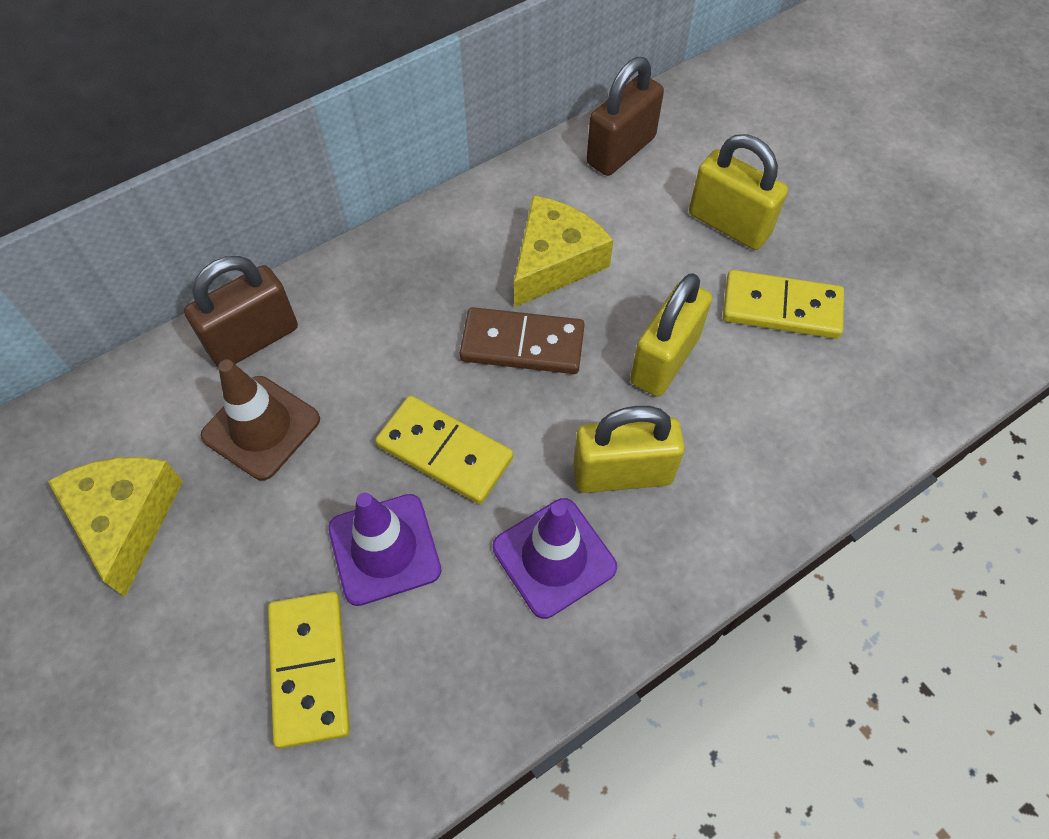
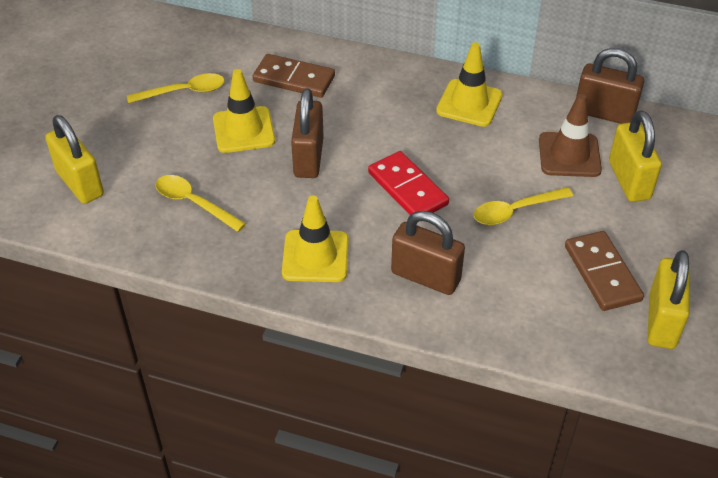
brown domino: 1 -> 2
brown padlock: 2 -> 3
purple traffic cone: 2 -> 0
red domino: 0 -> 1
yellow cheese: 2 -> 0
yellow domino: 3 -> 0
yellow spoon: 0 -> 3
yellow traffic cone: 0 -> 3

